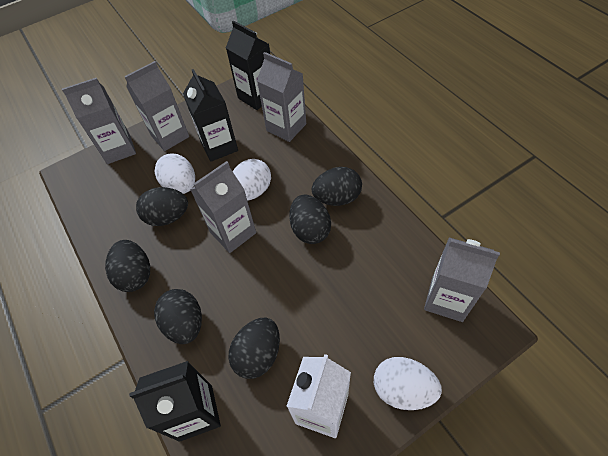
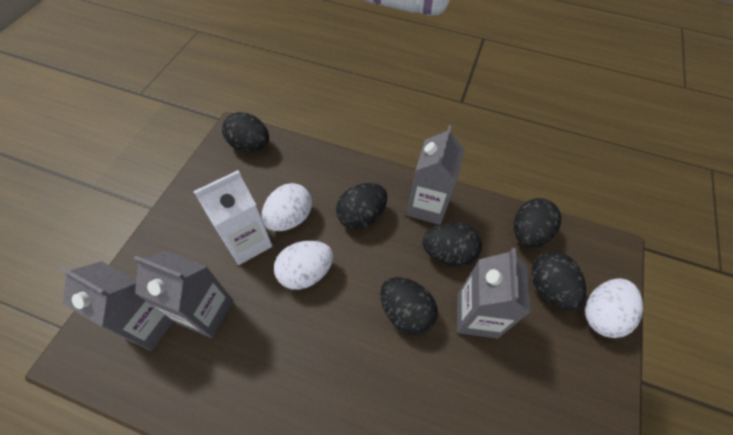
black carton: 3 -> 0
grey carton: 5 -> 4

